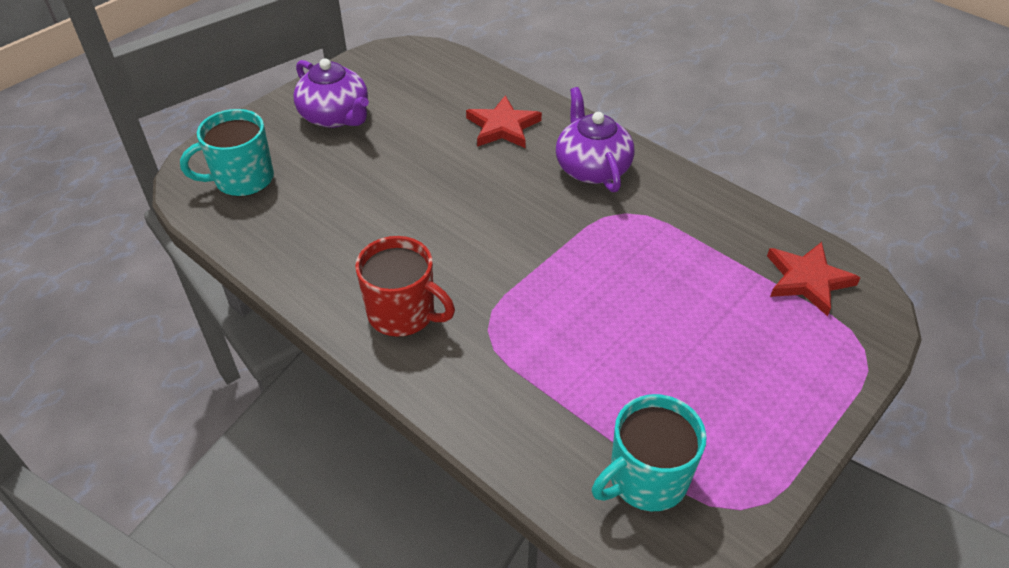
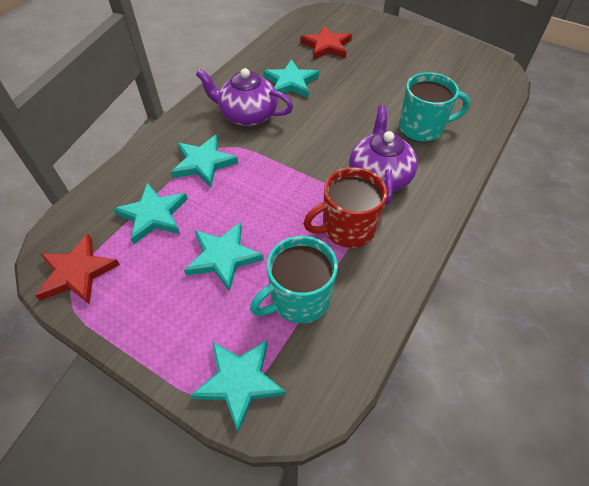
turquoise star: 0 -> 5

